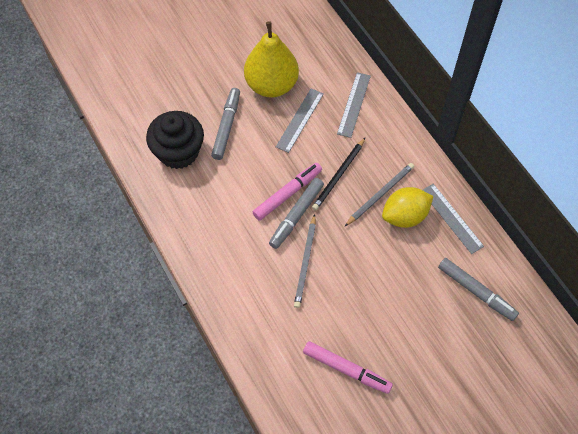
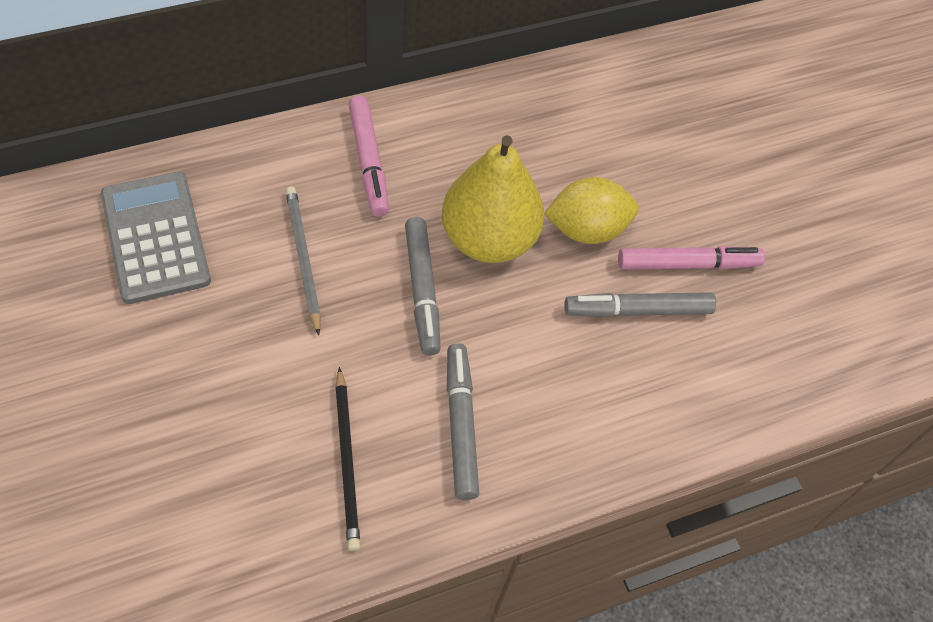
black cupcake: 1 -> 0
grey calculator: 0 -> 1
grey pencil: 2 -> 1
grey ruler: 3 -> 0

